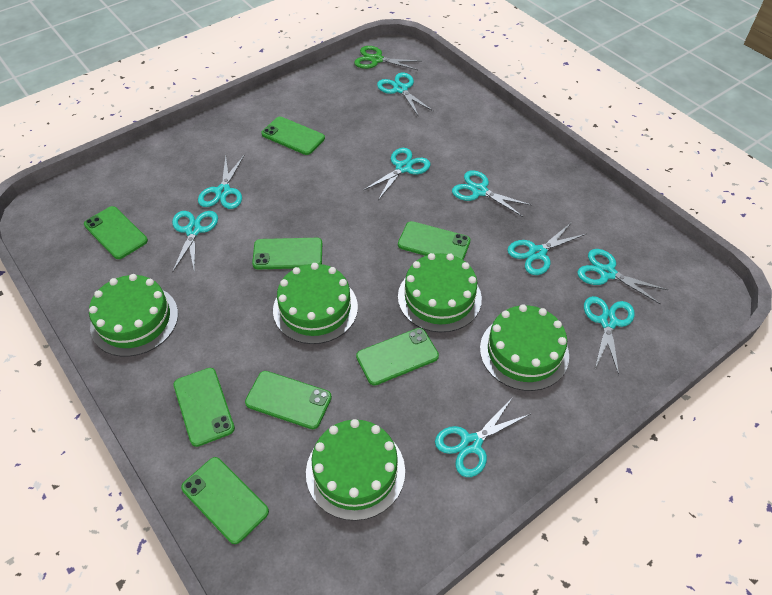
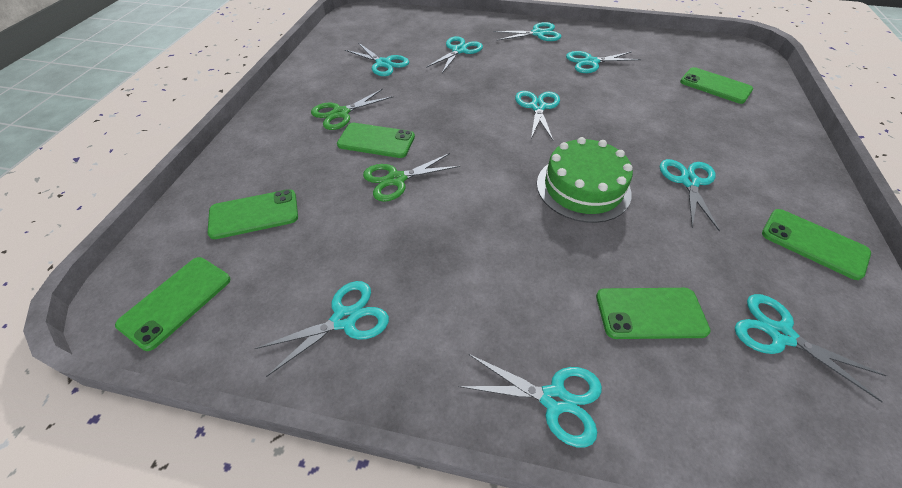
green cake: 5 -> 1
green phone: 8 -> 6
green scissors: 1 -> 2

